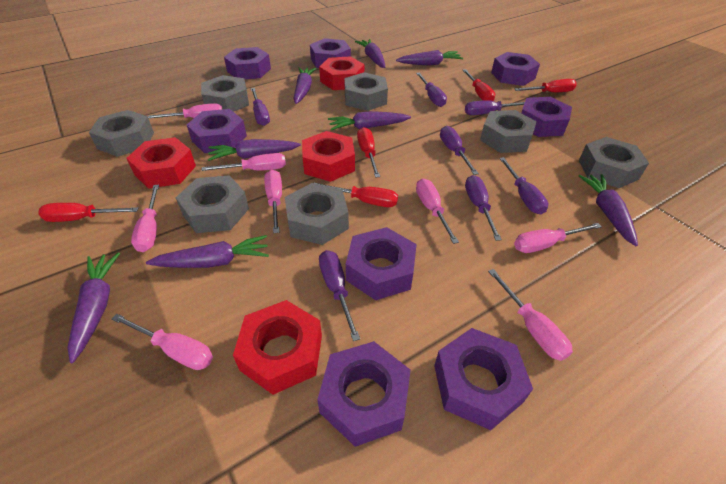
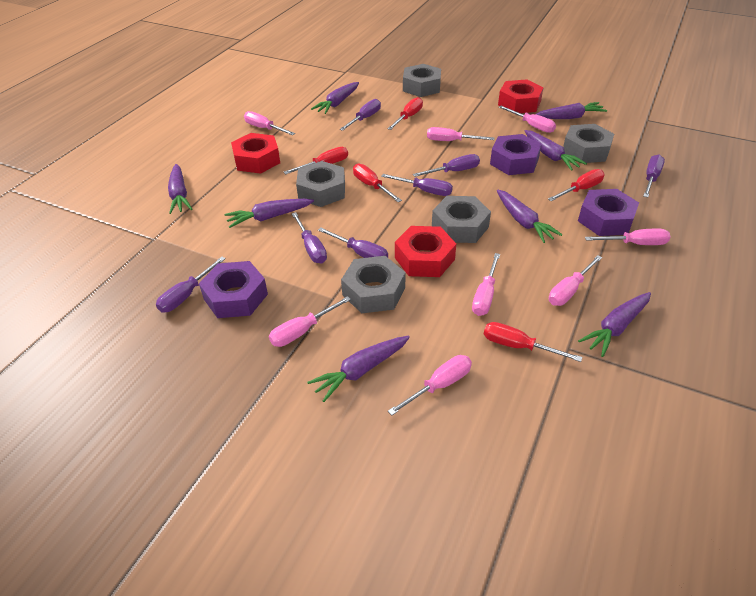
grey nut: 7 -> 5
purple nut: 8 -> 3
red nut: 4 -> 3

